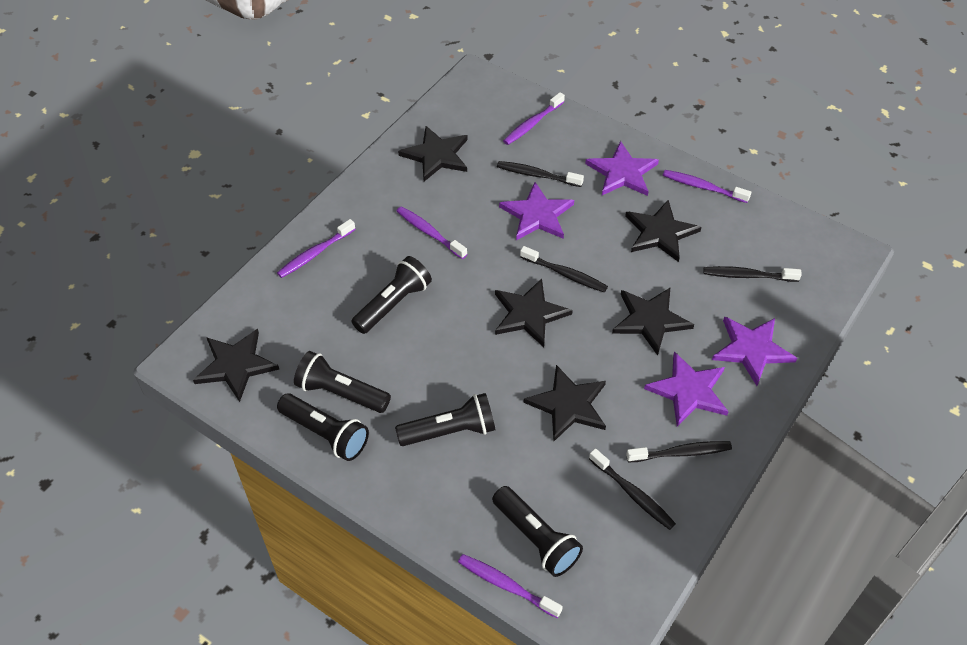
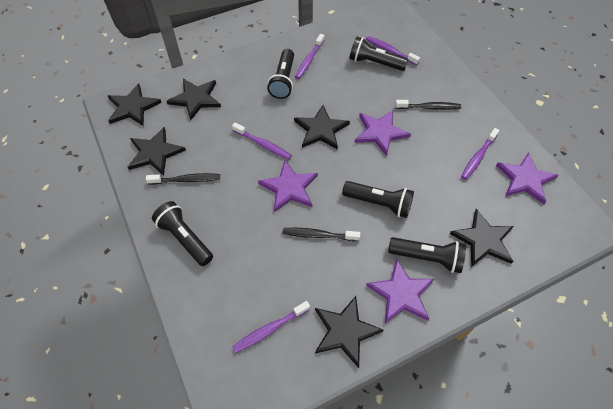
black toothbrush: 5 -> 3

